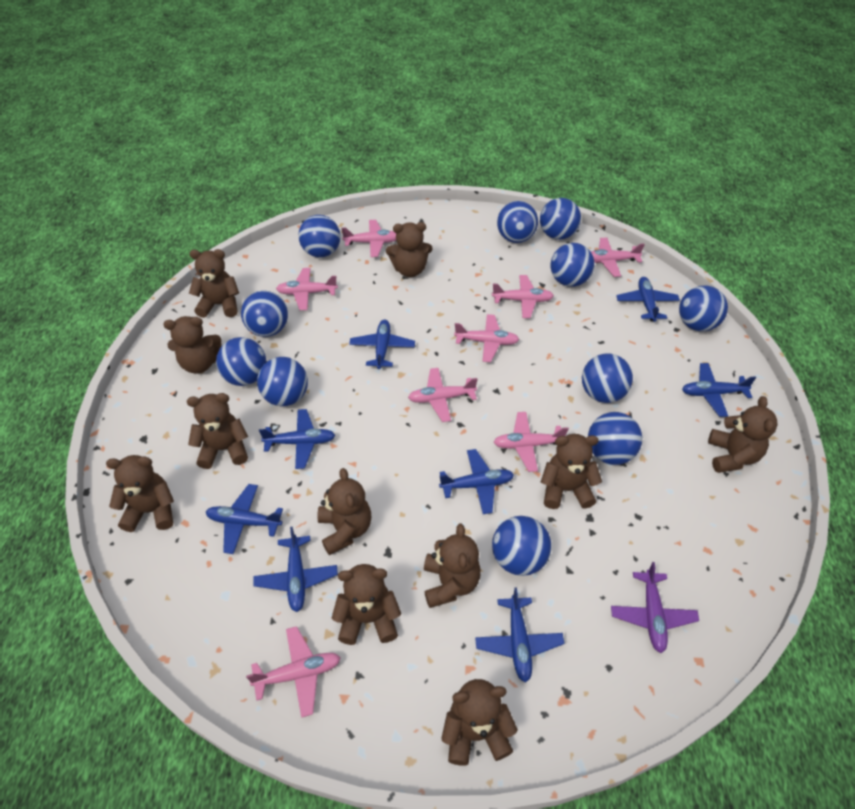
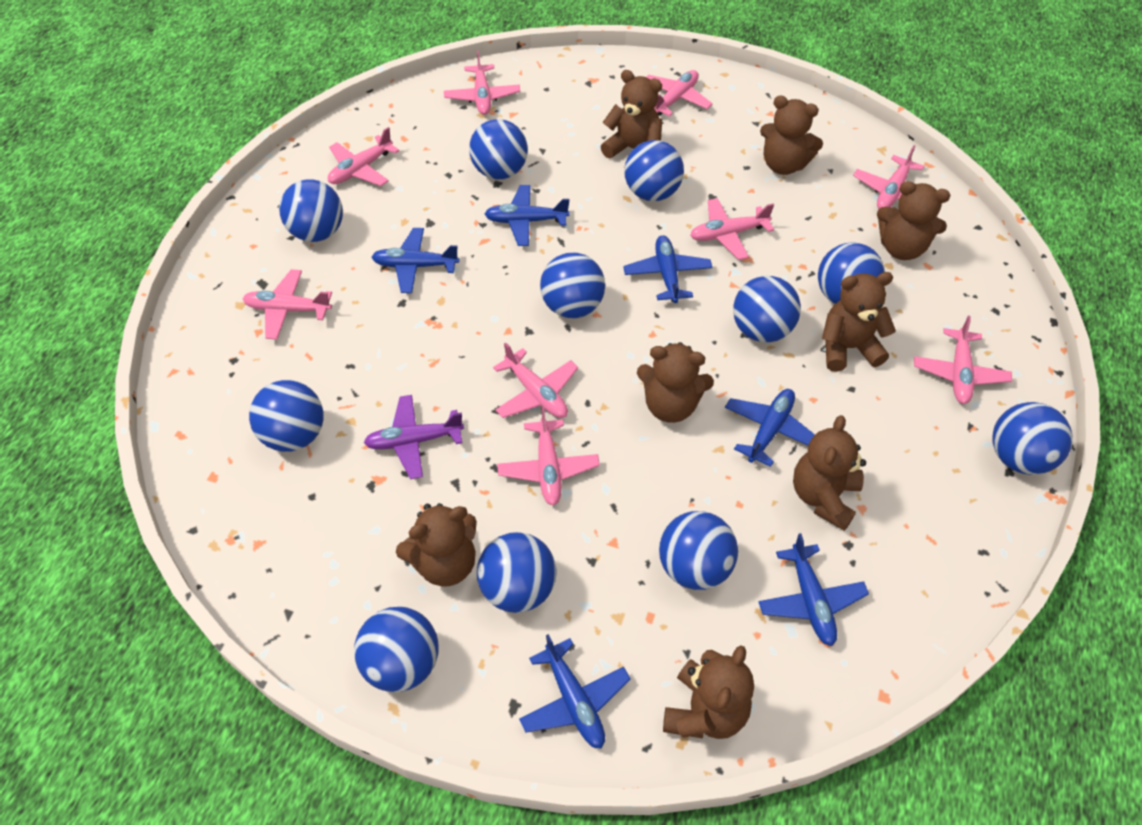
blue plane: 8 -> 6
brown teddy bear: 11 -> 8
pink plane: 8 -> 9

